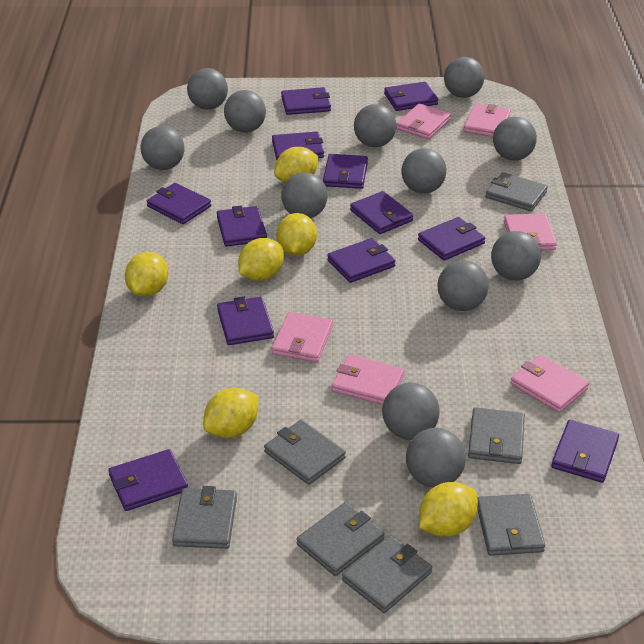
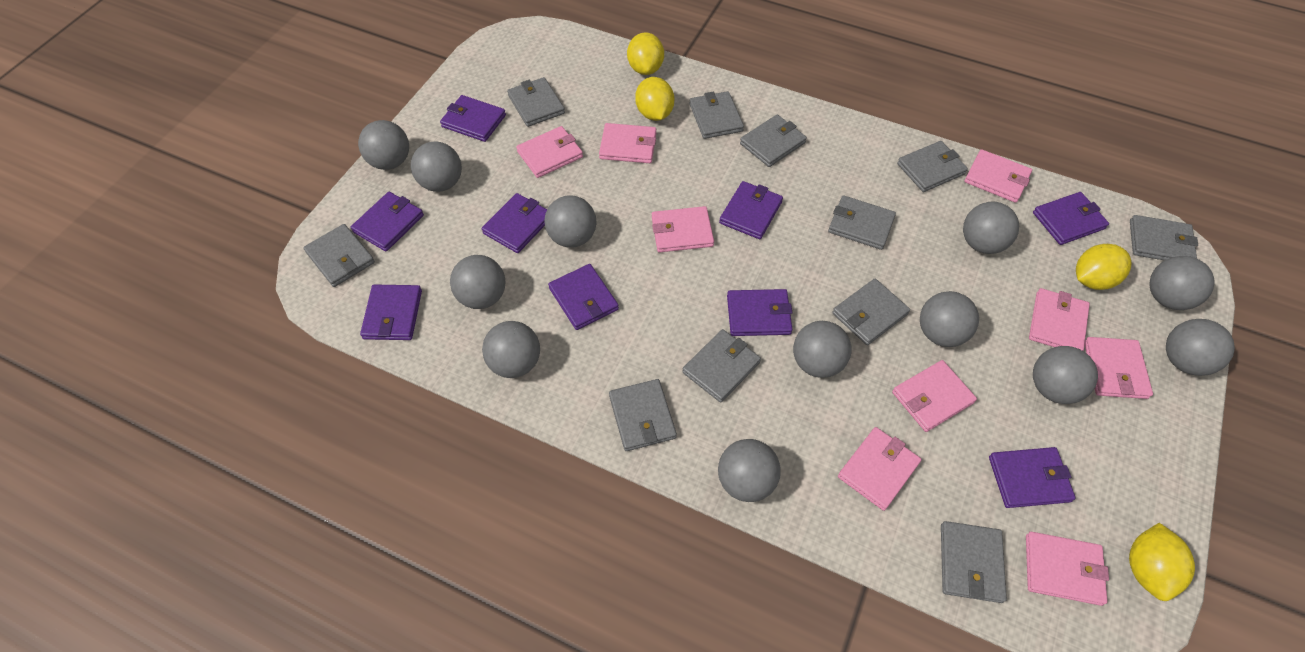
grey wallet: 7 -> 11
pink wallet: 6 -> 9
purple wallet: 12 -> 9
yellow lemon: 6 -> 4

